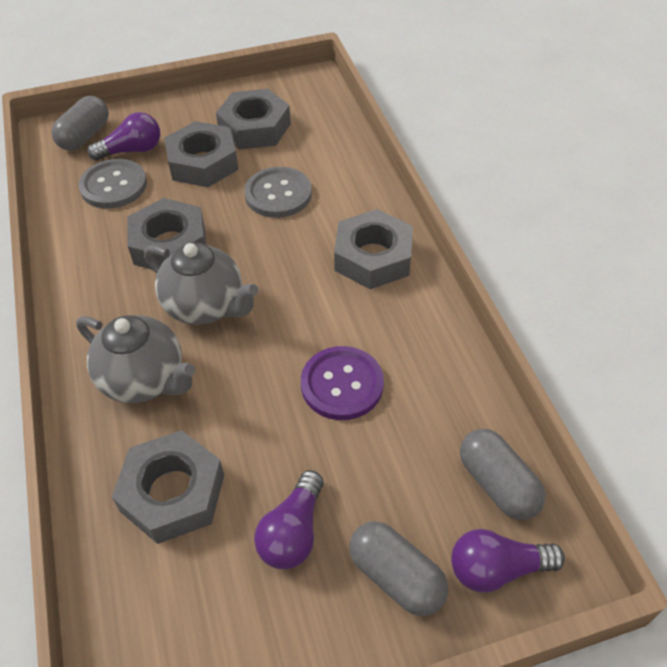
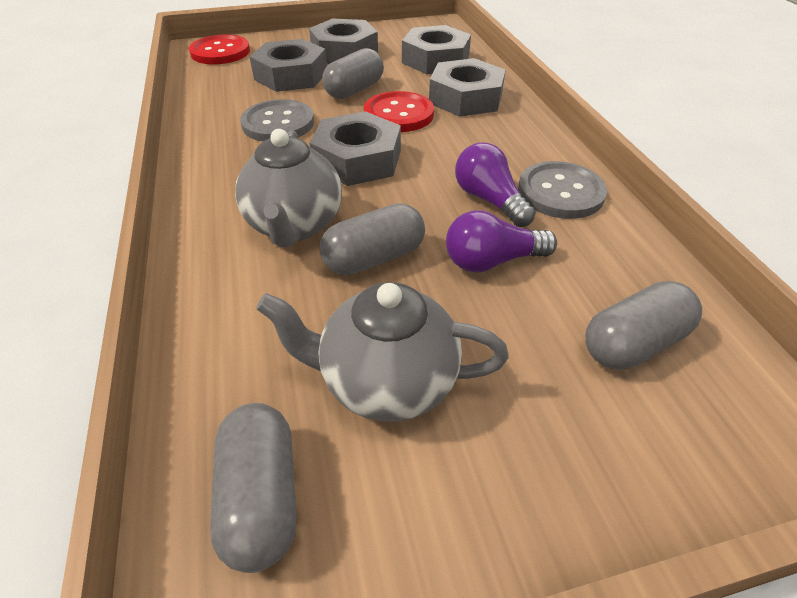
grey capsule: 3 -> 4
purple button: 1 -> 0
purple light bulb: 3 -> 2
red button: 0 -> 2

